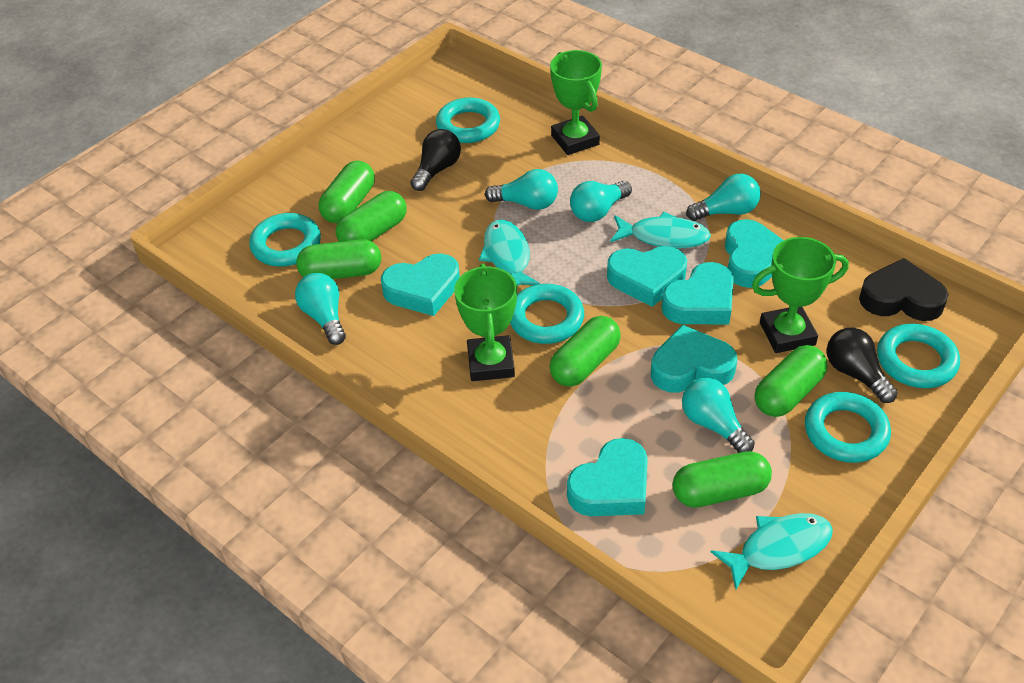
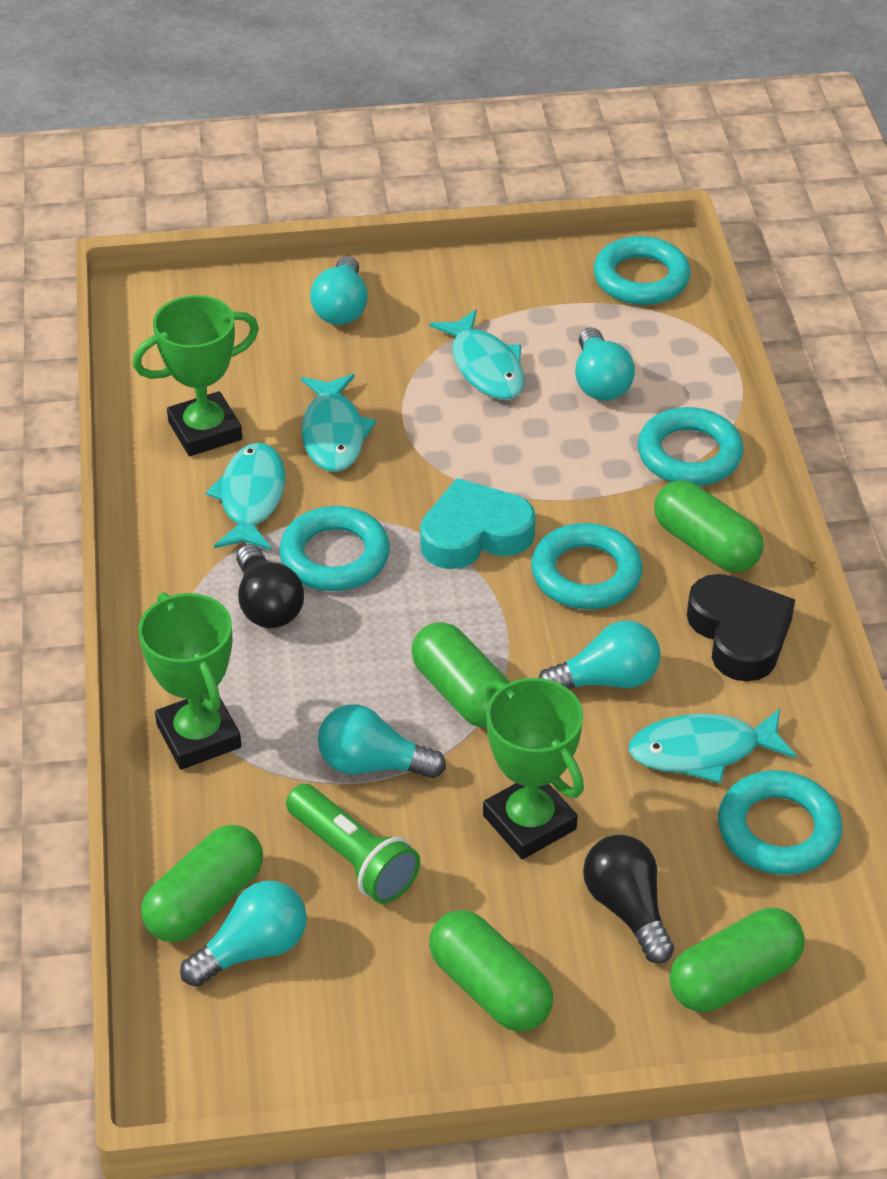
green capsule: 6 -> 5
green flashlight: 0 -> 1
turquoise fish: 3 -> 4
turquoise heart: 6 -> 1

